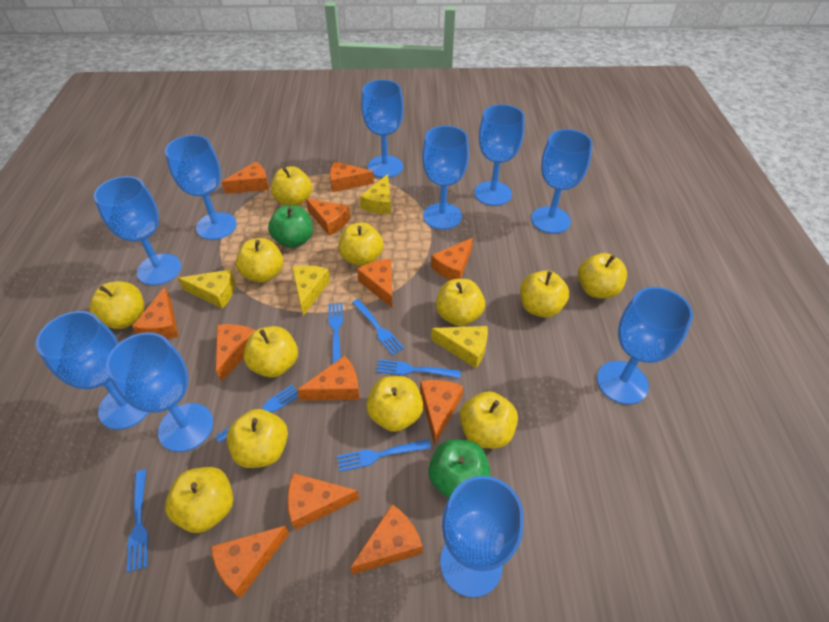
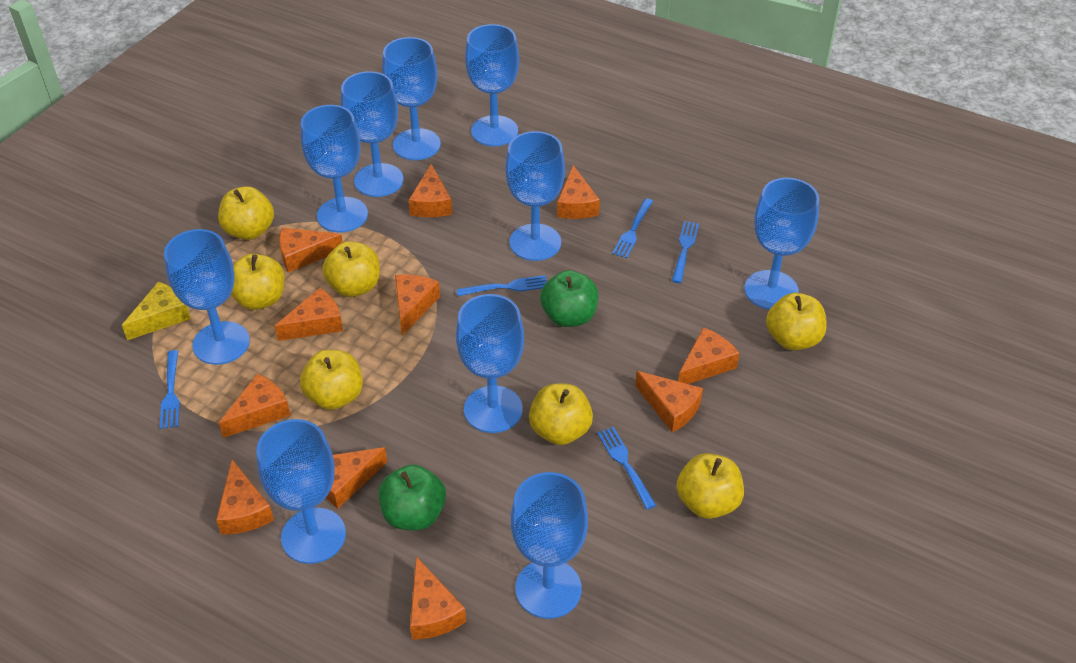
blue fork: 6 -> 5
orange cheese: 12 -> 11
yellow apple: 12 -> 7
yellow cheese: 4 -> 1

